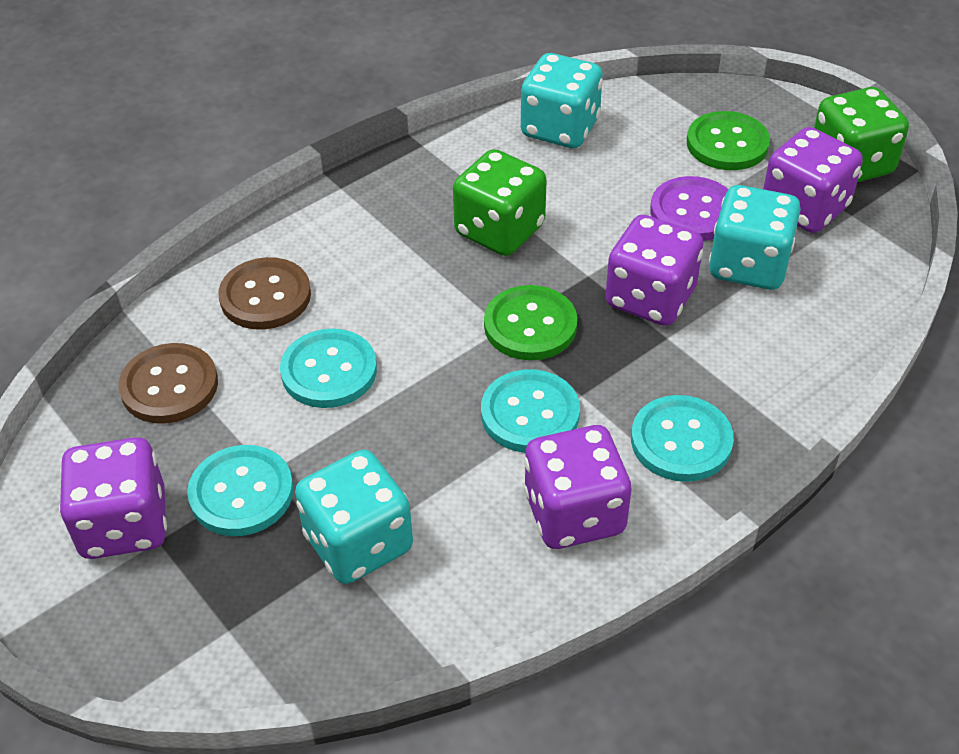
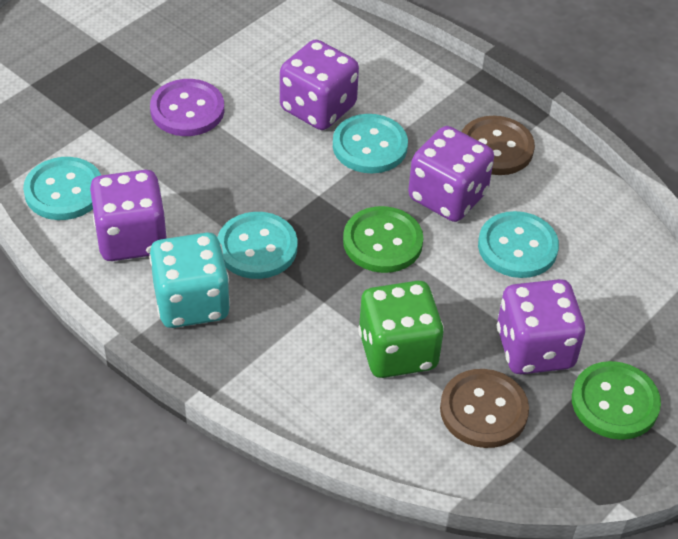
green dice: 2 -> 1
turquoise dice: 3 -> 1

